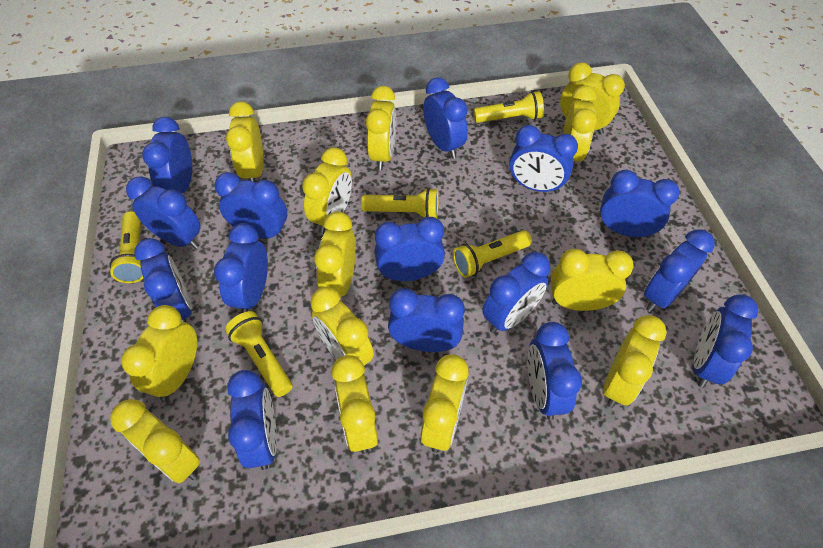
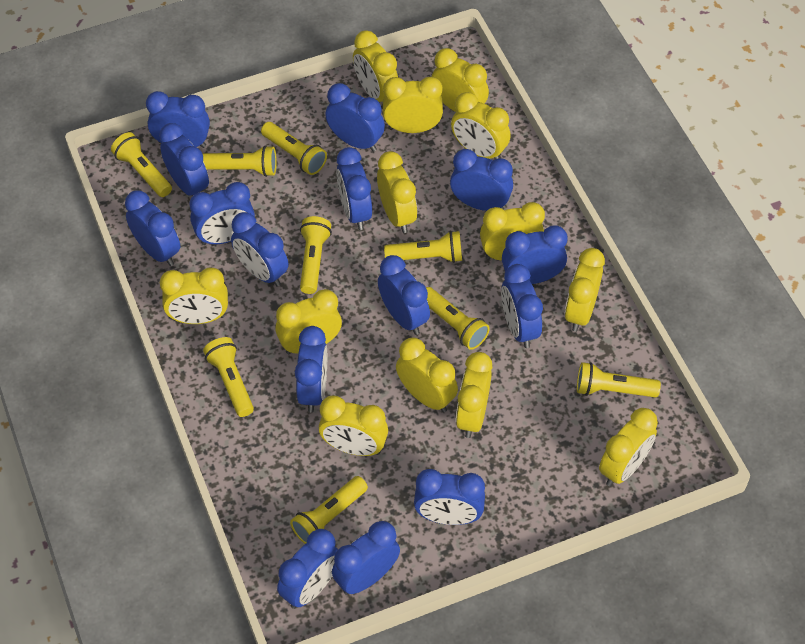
yellow flashlight: 5 -> 9

